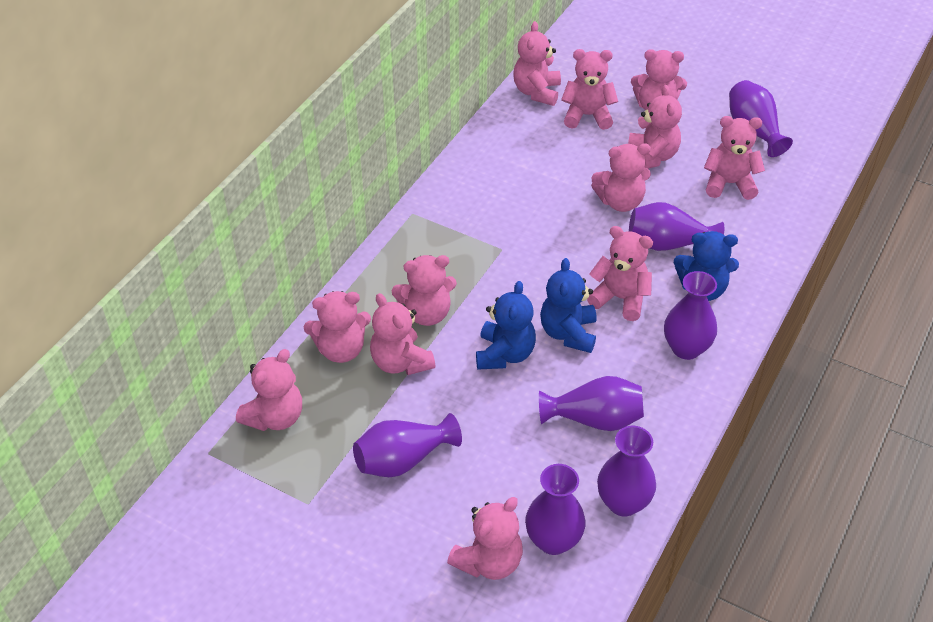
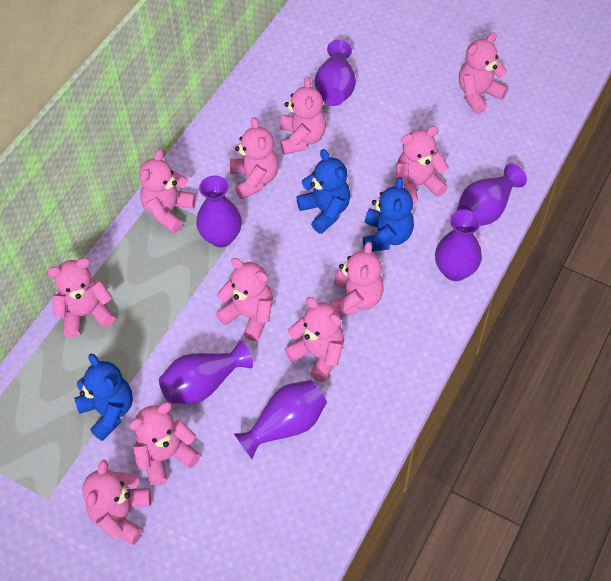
pink teddy bear: 12 -> 11
purple vase: 7 -> 6

